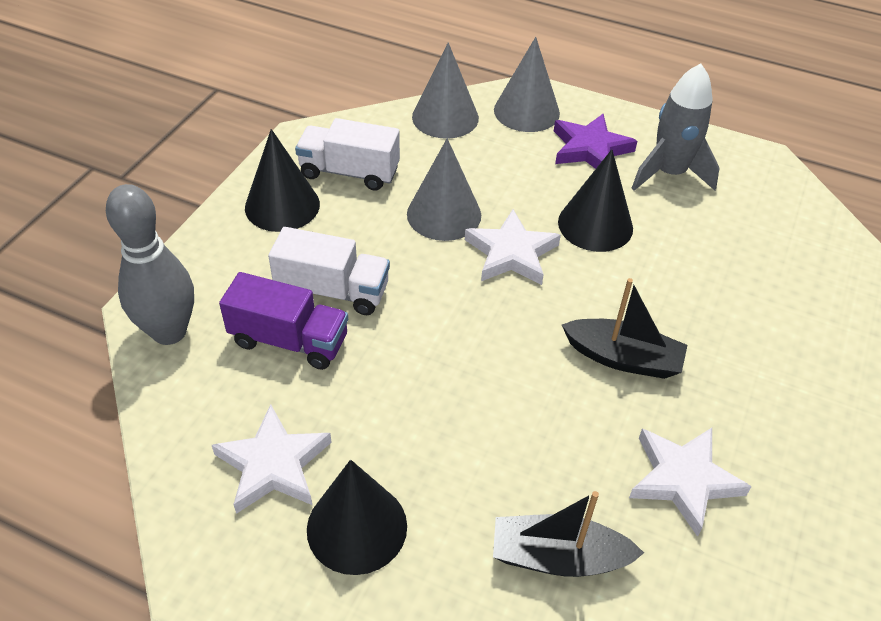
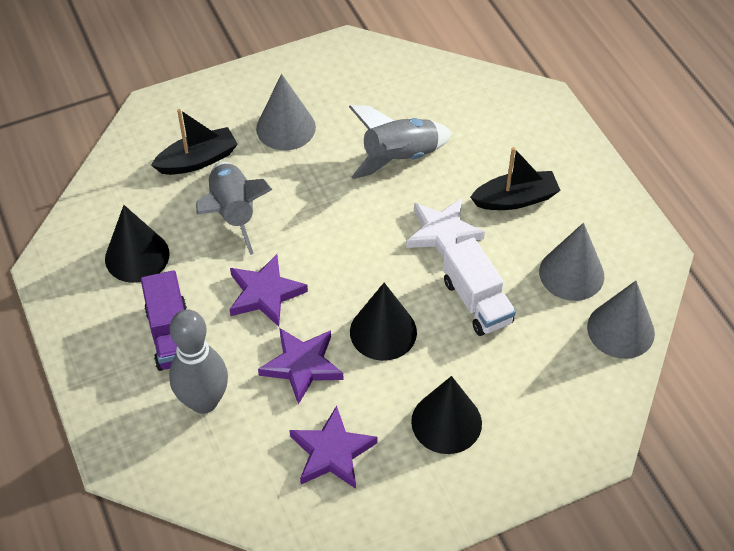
grey rocket: 1 -> 2
purple star: 1 -> 3
white star: 3 -> 1
white truck: 2 -> 1

